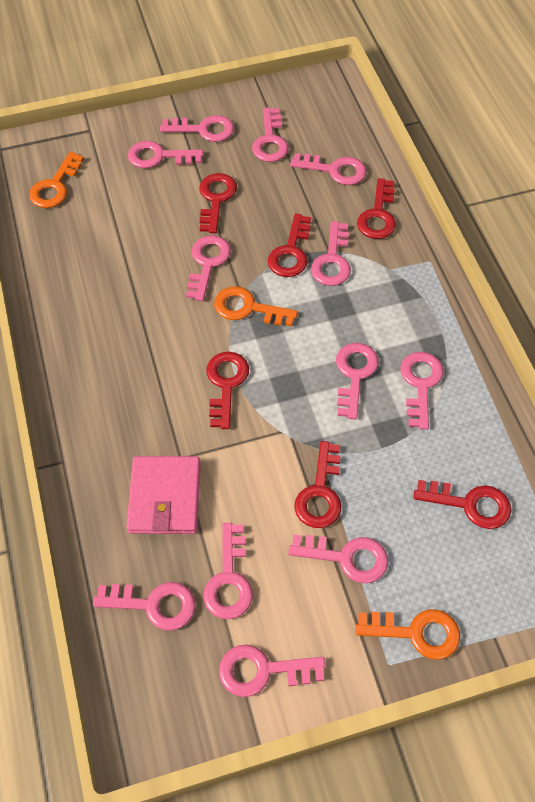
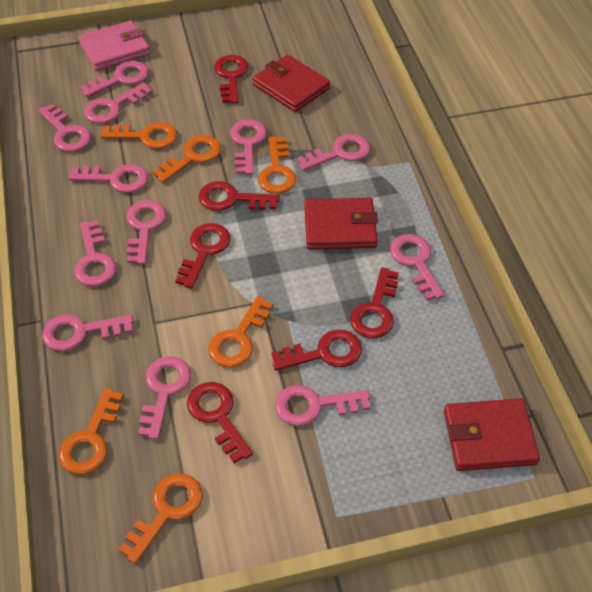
orange key: 3 -> 6
red wallet: 0 -> 3

